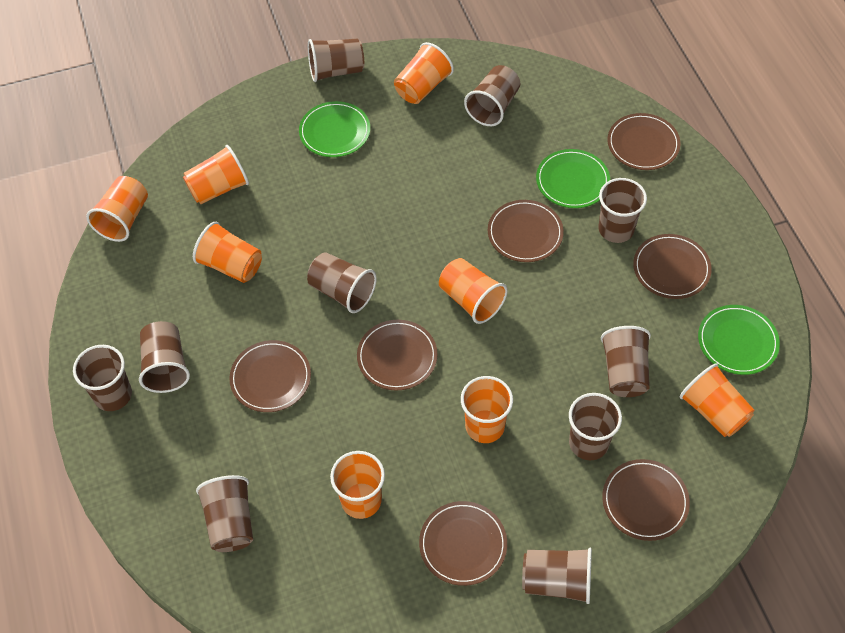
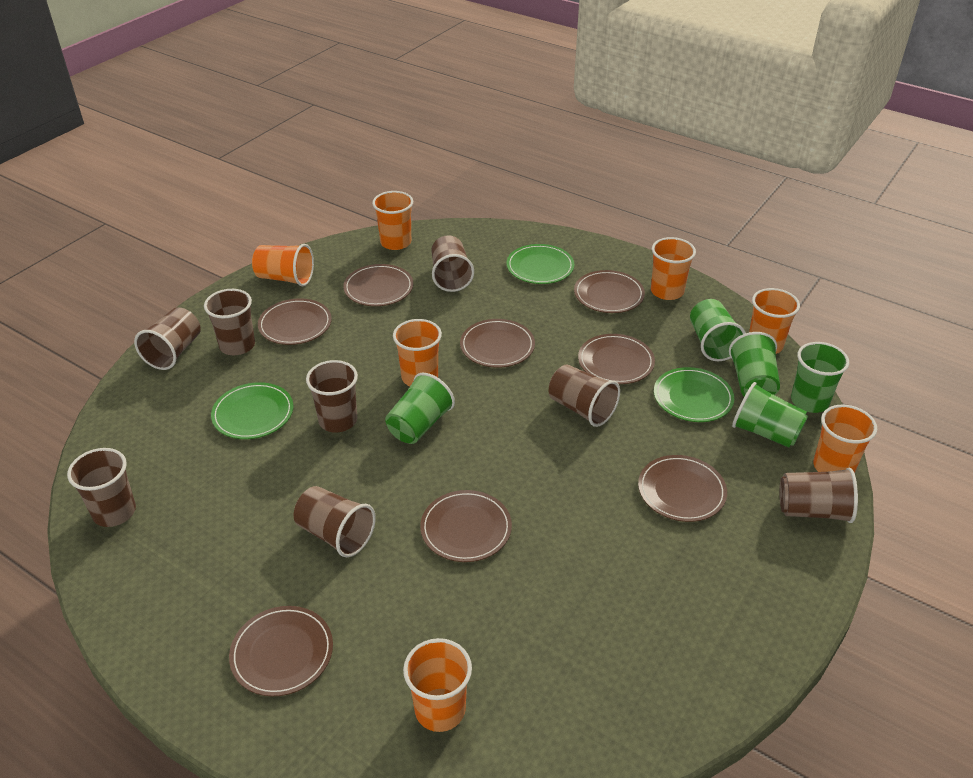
brown cup: 10 -> 8
brown plate: 7 -> 8
green cup: 0 -> 5
orange cup: 8 -> 7

